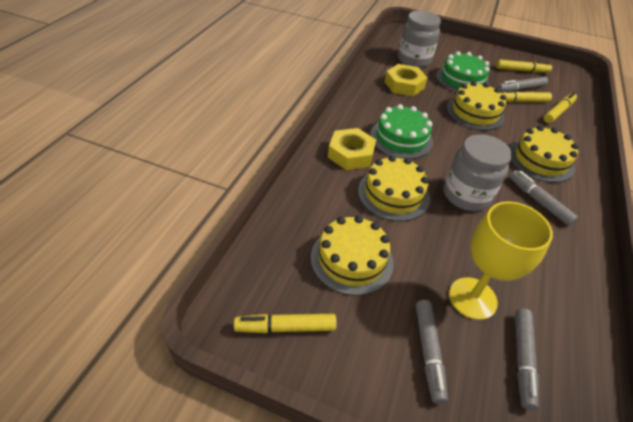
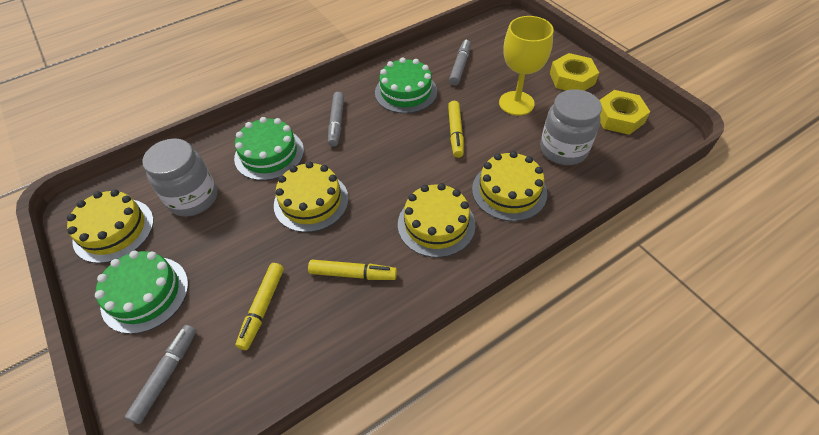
green cake: 2 -> 3
grey marker: 4 -> 3
yellow marker: 4 -> 3

